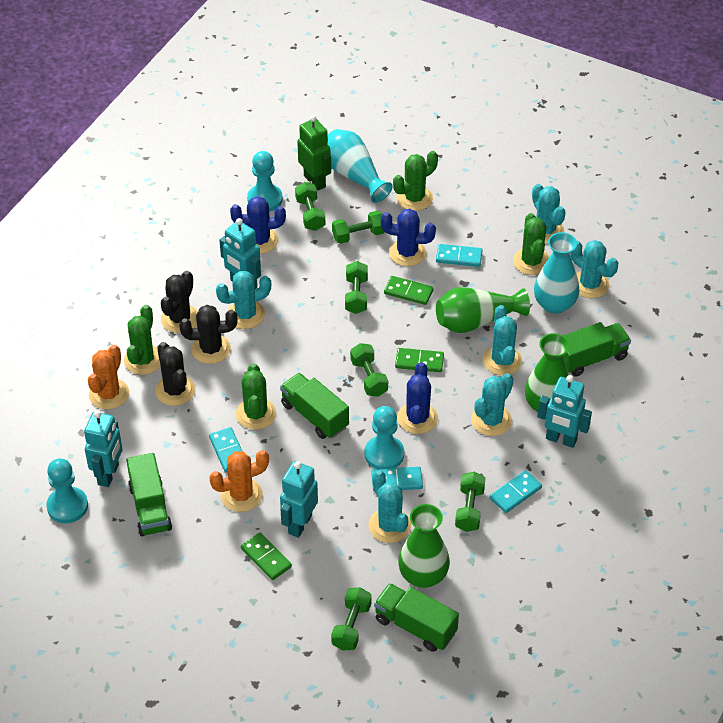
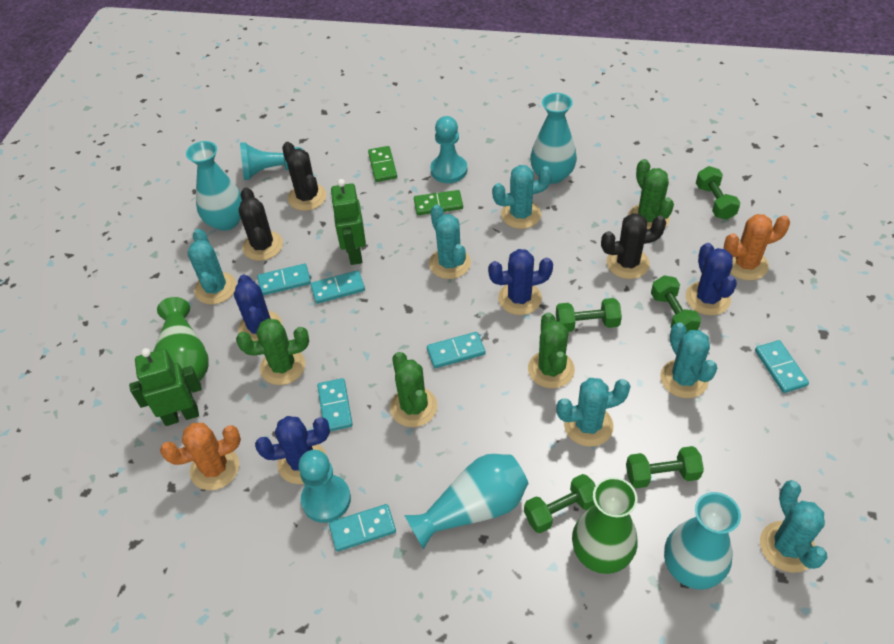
blue cactus: 3 -> 4
green domino: 3 -> 2
green dumbbell: 6 -> 5
green robot: 1 -> 2
green truck: 4 -> 0
green vase: 3 -> 2
turquoise domino: 4 -> 6
turquoise robot: 4 -> 0
turquoise vase: 2 -> 4

